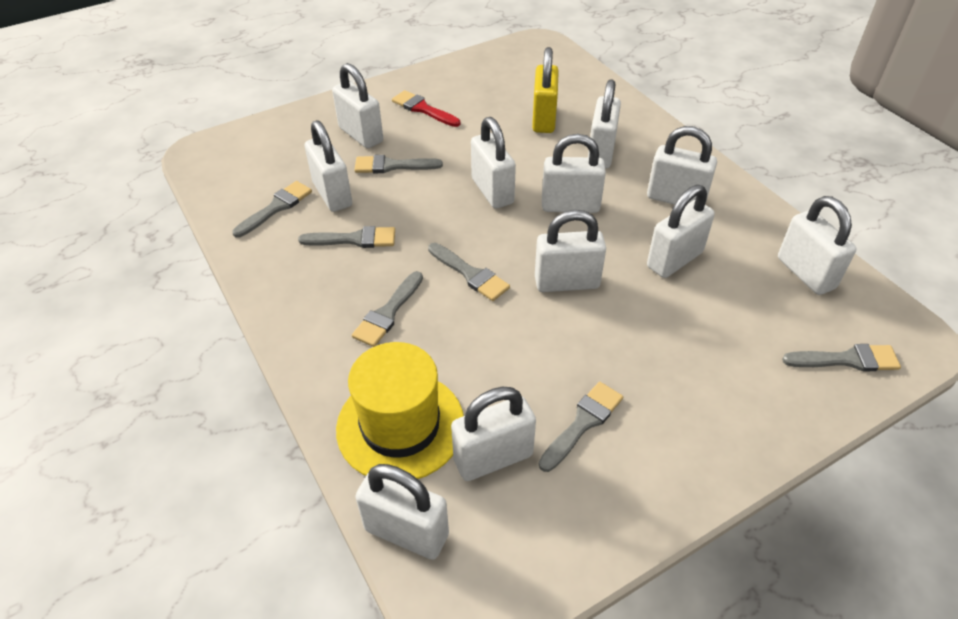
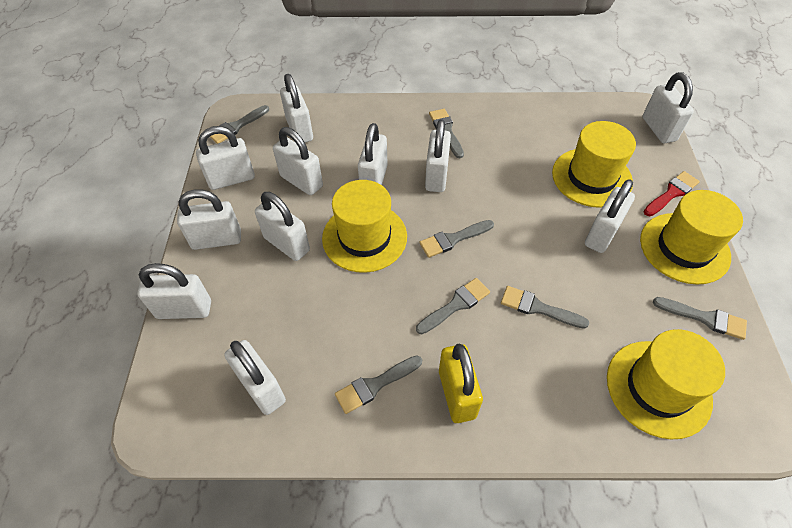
yellow hat: 1 -> 4

